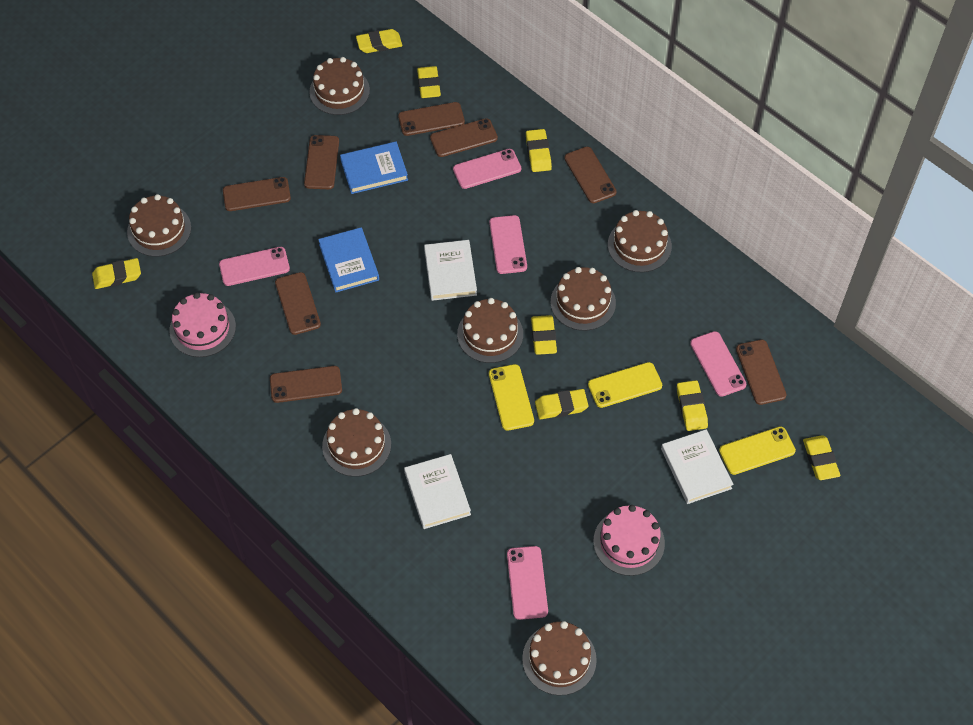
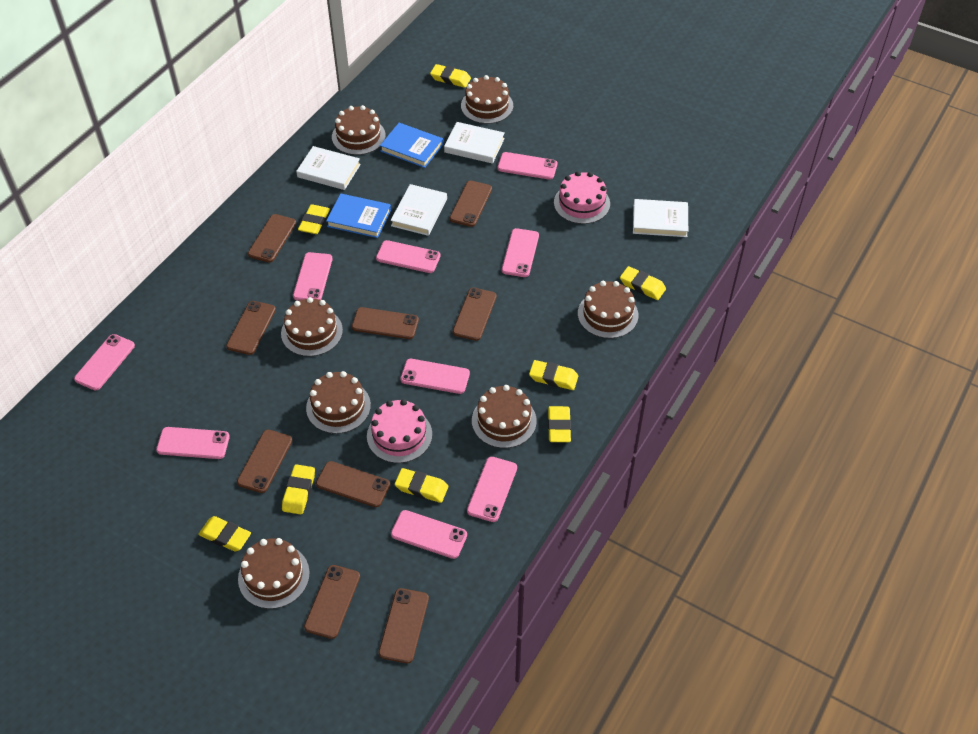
brown phone: 8 -> 9
pink phone: 5 -> 9
white book: 3 -> 4
yellow phone: 3 -> 0

